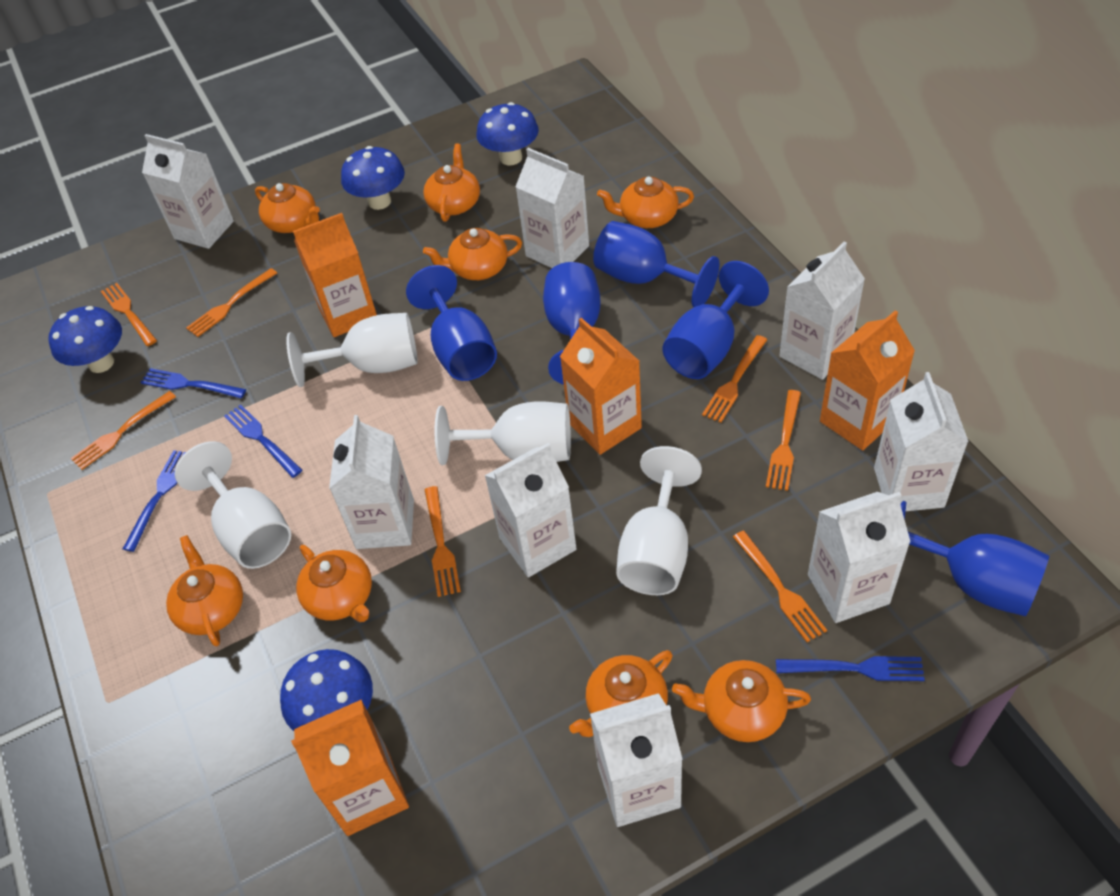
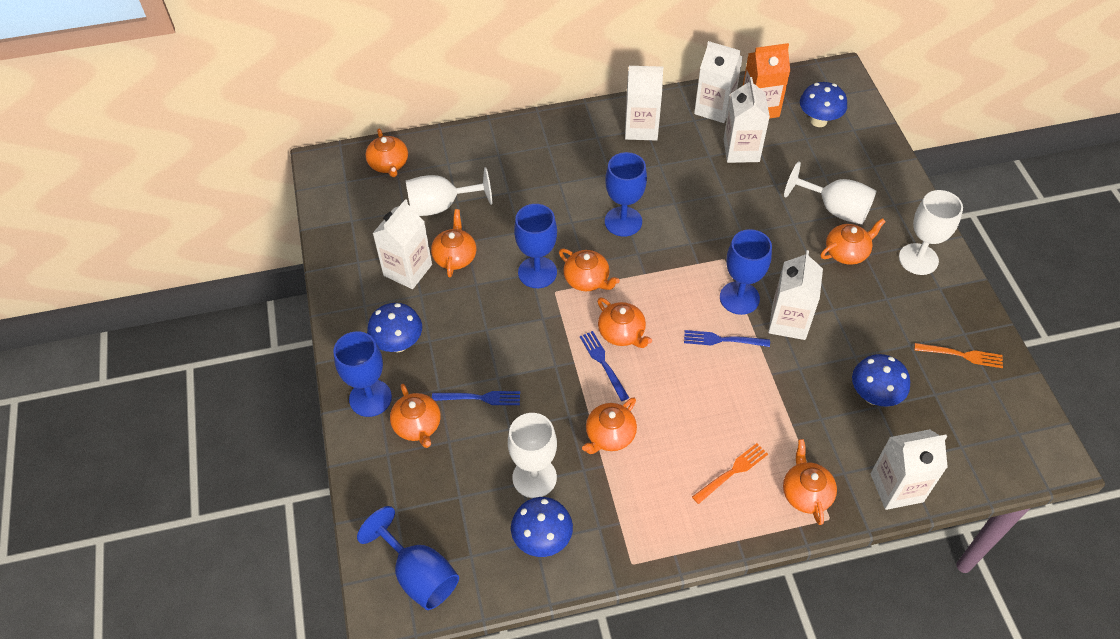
blue fork: 4 -> 3
orange carton: 4 -> 1
orange fork: 7 -> 2
white carton: 8 -> 6

